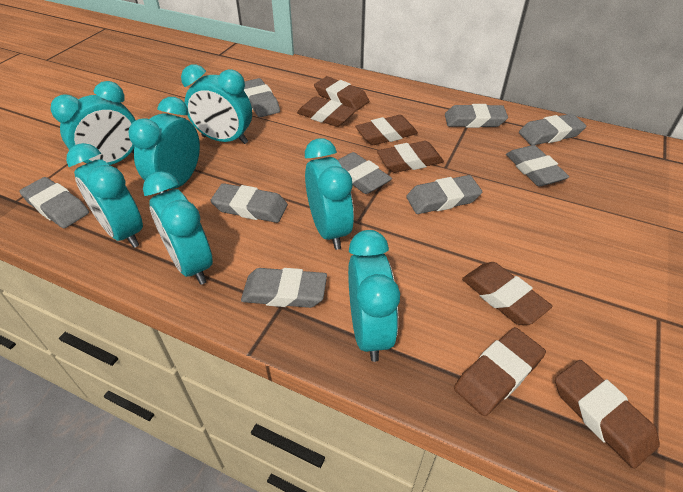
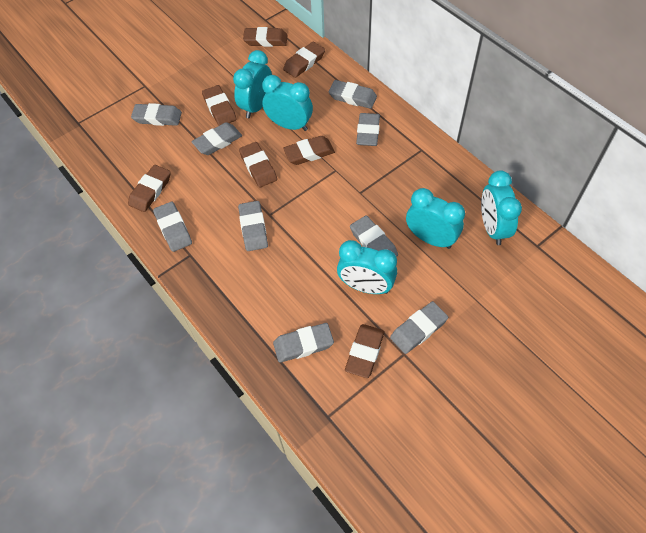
turquoise clock: 7 -> 5

